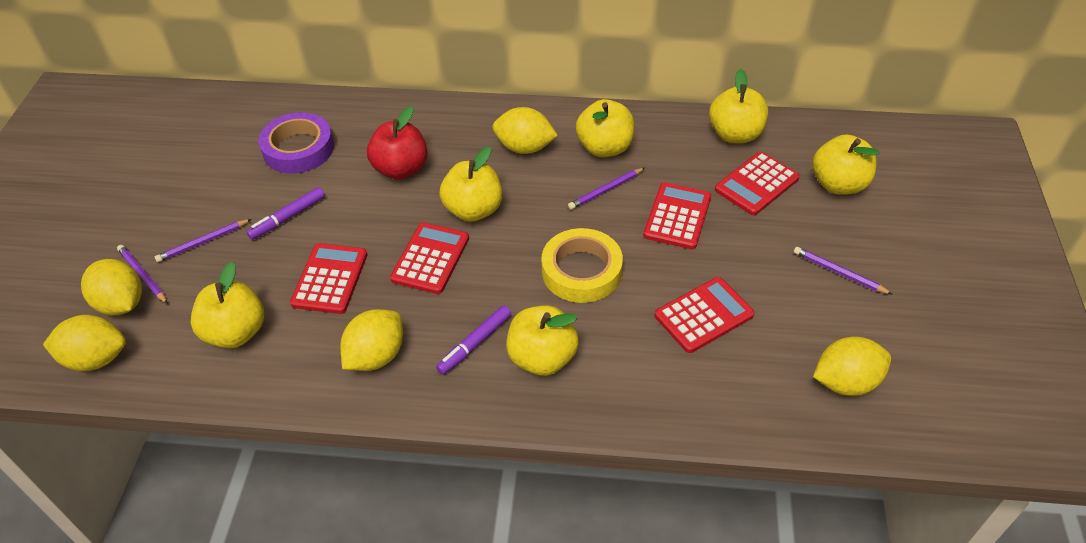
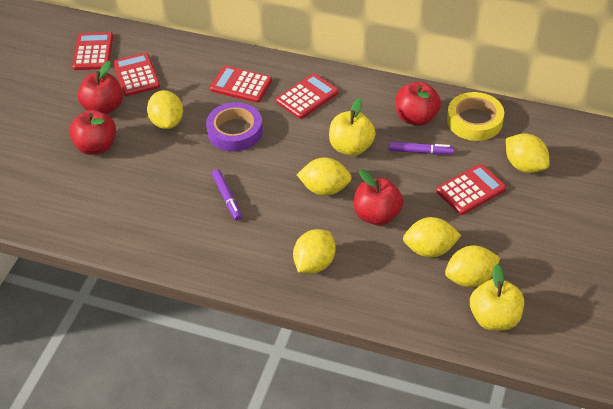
purple pencil: 4 -> 0
red apple: 1 -> 4
yellow apple: 6 -> 2
yellow lemon: 5 -> 6

